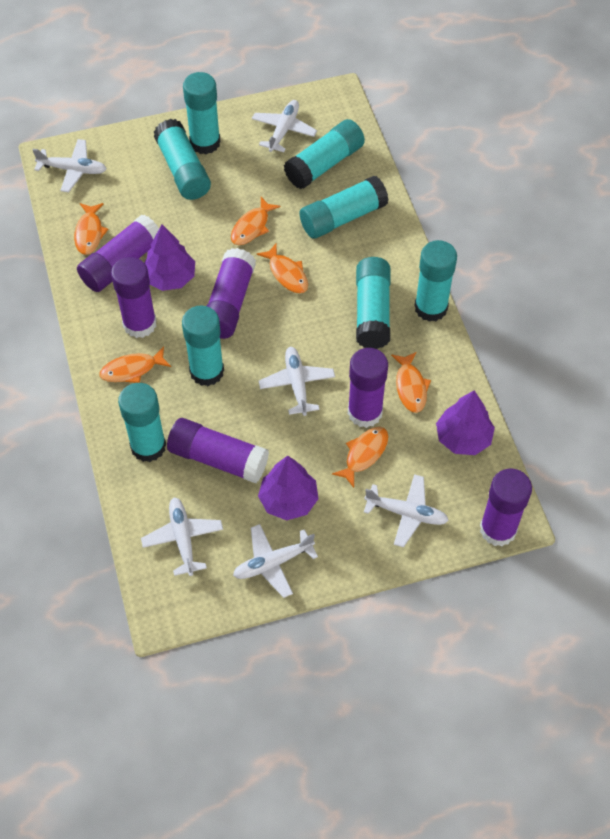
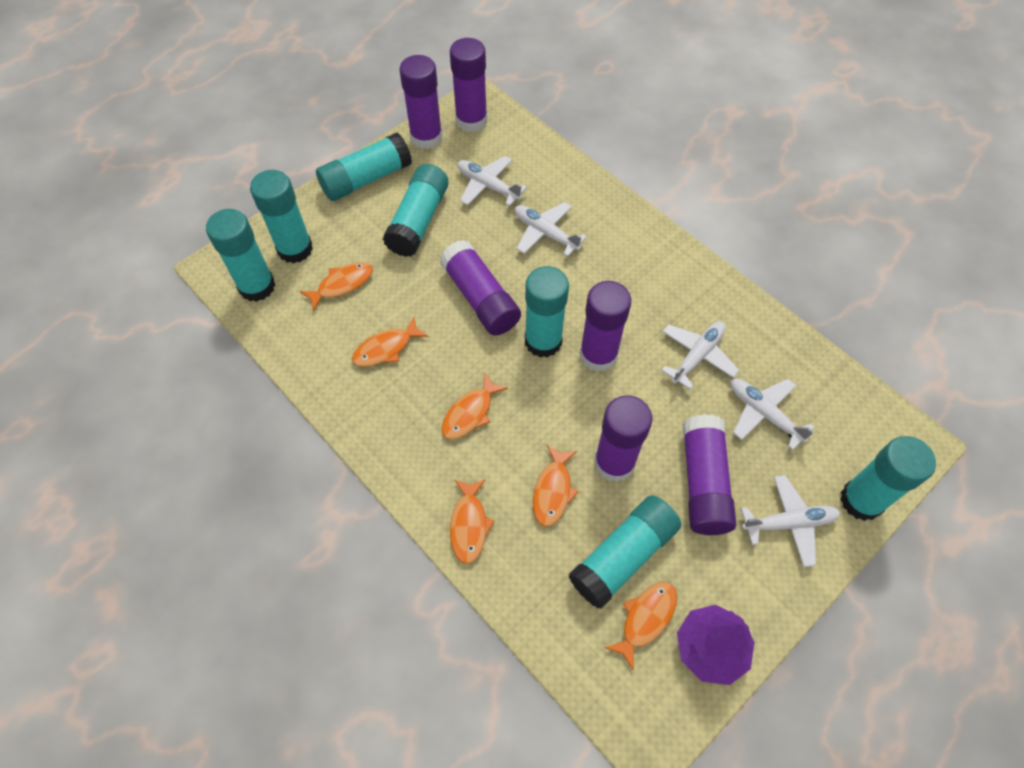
purple tree: 3 -> 1
turquoise glue stick: 8 -> 7
white plane: 6 -> 5

